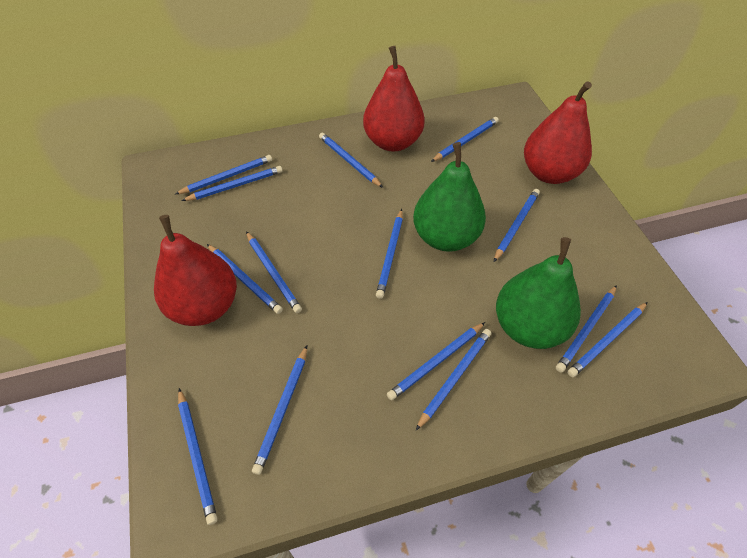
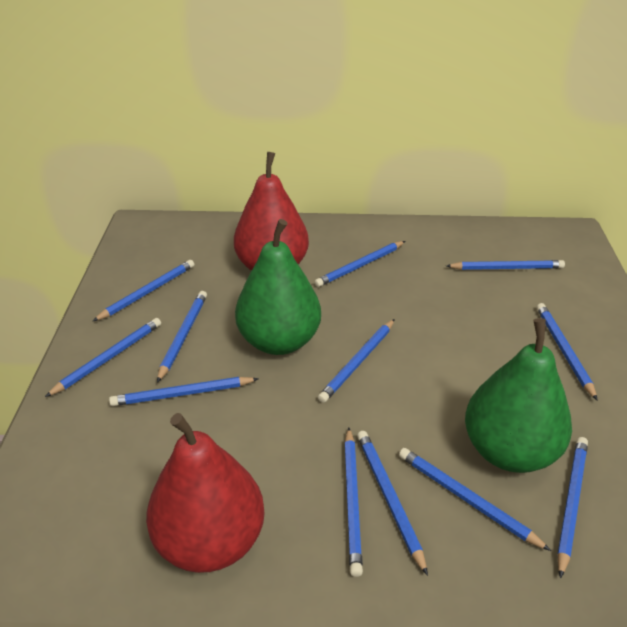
blue pencil: 14 -> 12
red pear: 3 -> 2

